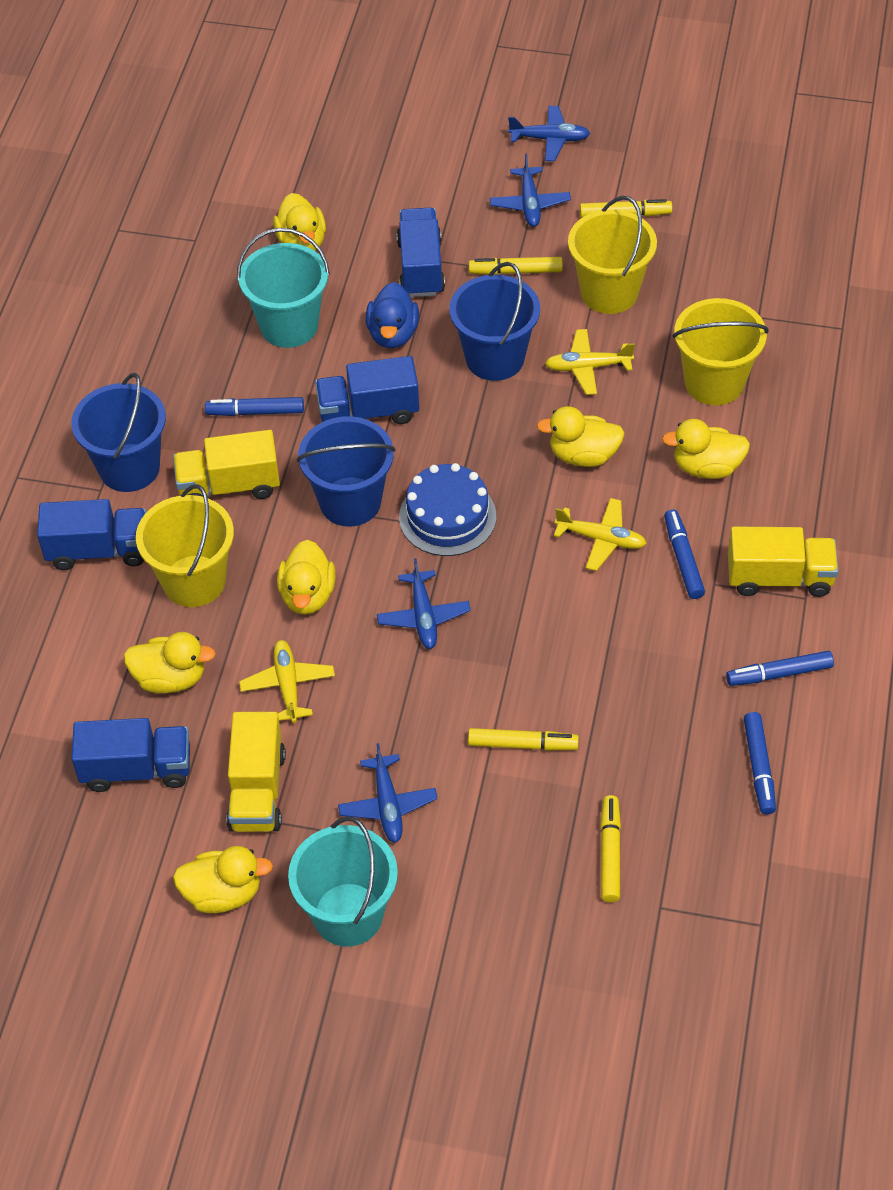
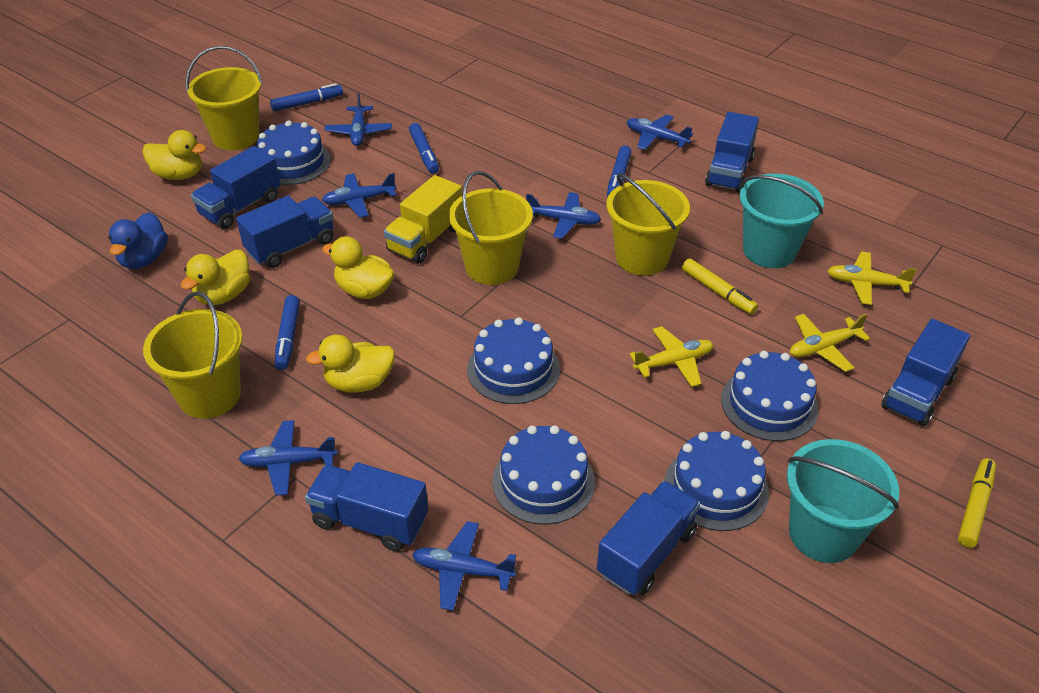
blue bucket: 3 -> 0
blue cake: 1 -> 5
blue plane: 4 -> 6
blue truck: 4 -> 6
yellow bucket: 3 -> 4
yellow duck: 6 -> 4
yellow marker: 4 -> 2
yellow truck: 3 -> 1

